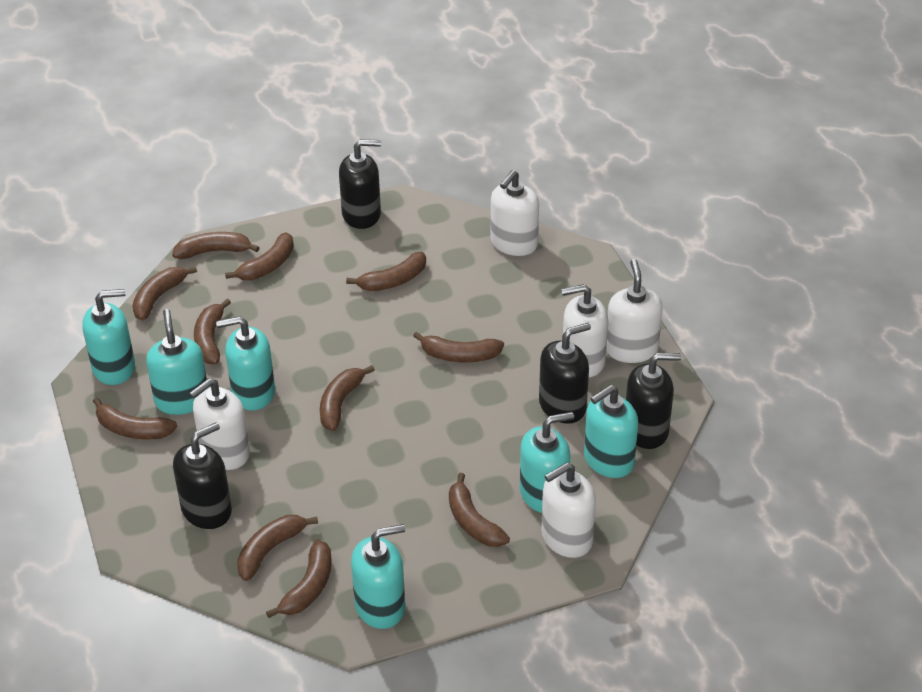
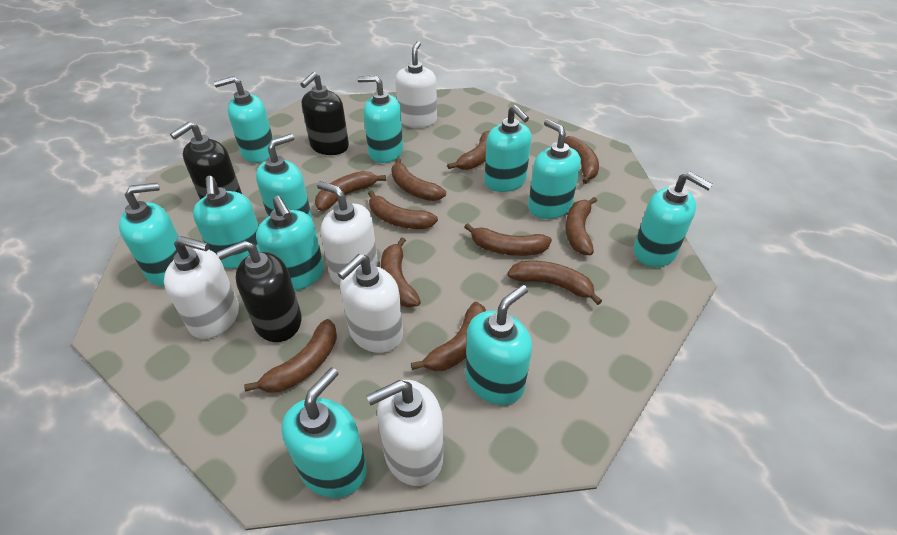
black soap dispenser: 4 -> 3
turquoise soap dispenser: 6 -> 11

